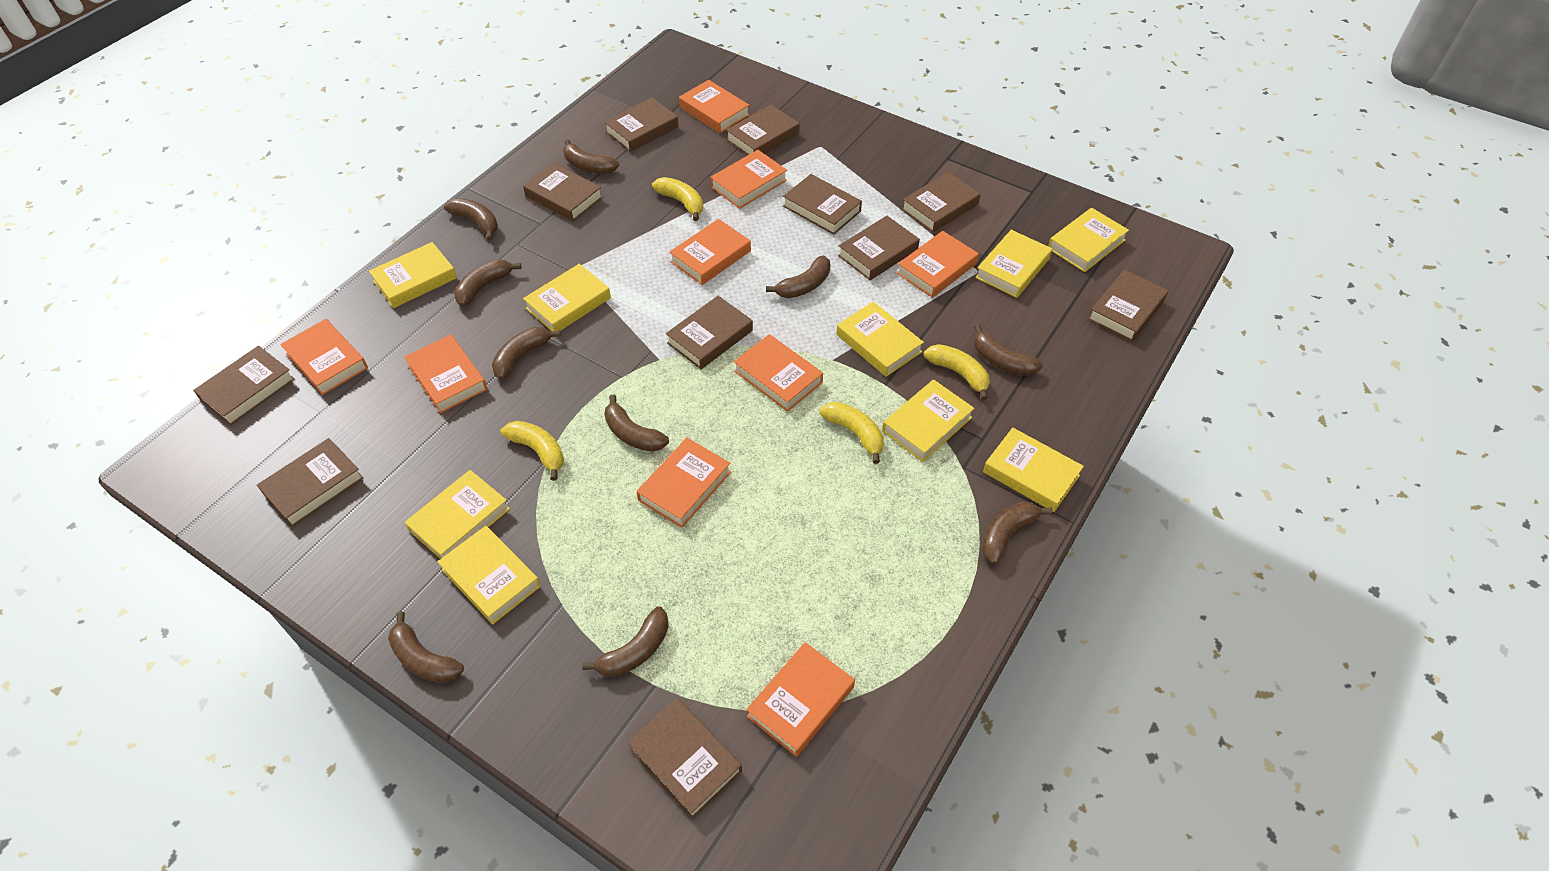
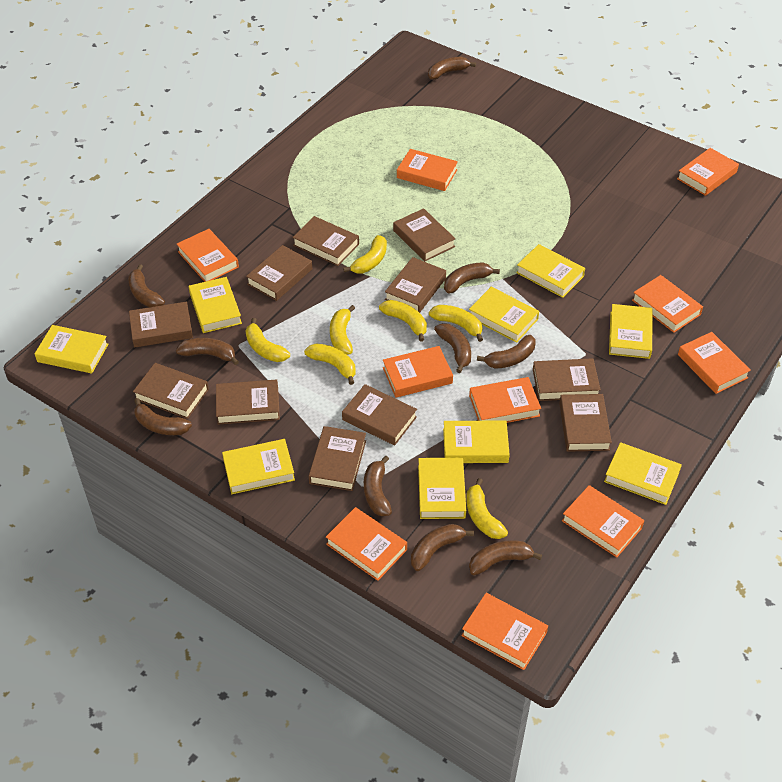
orange book: 9 -> 10
yellow banana: 4 -> 7

